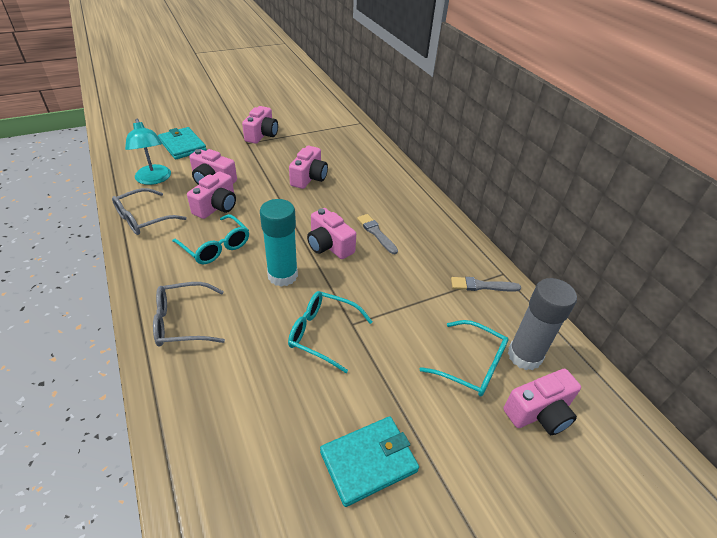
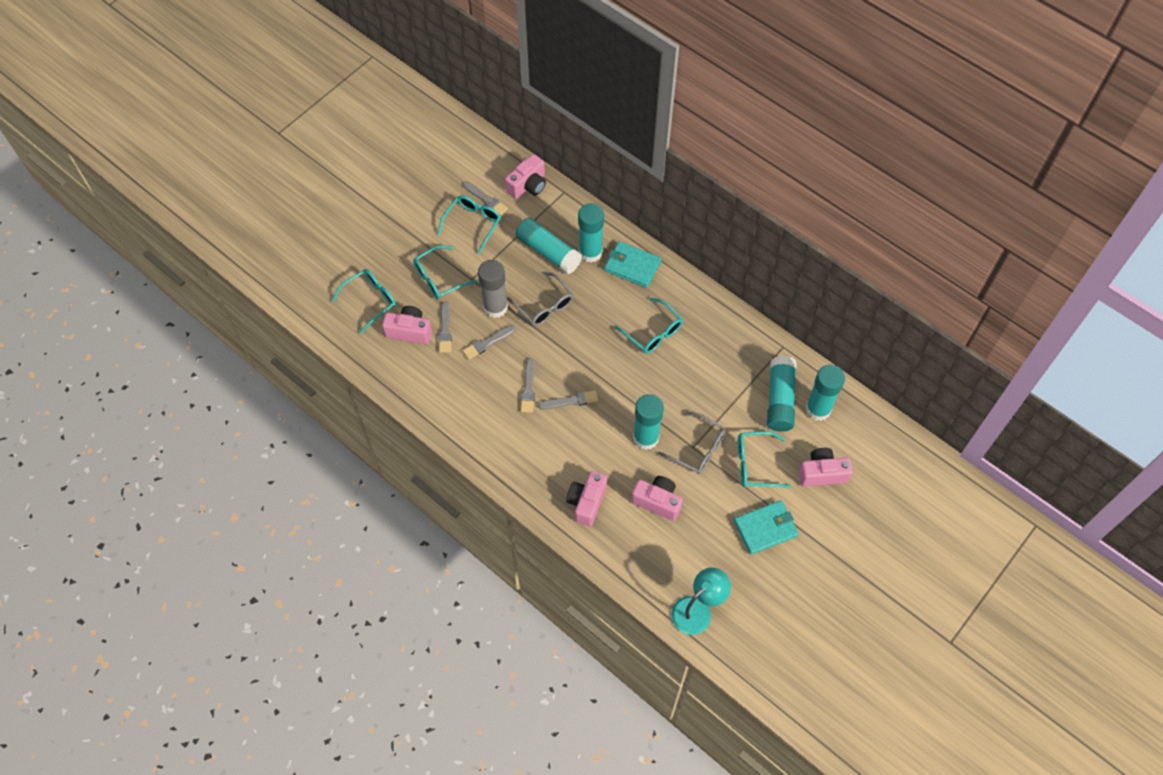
grey brush: 2 -> 5
pink camera: 6 -> 5
turquoise glasses: 3 -> 5
turquoise glue stick: 1 -> 5

